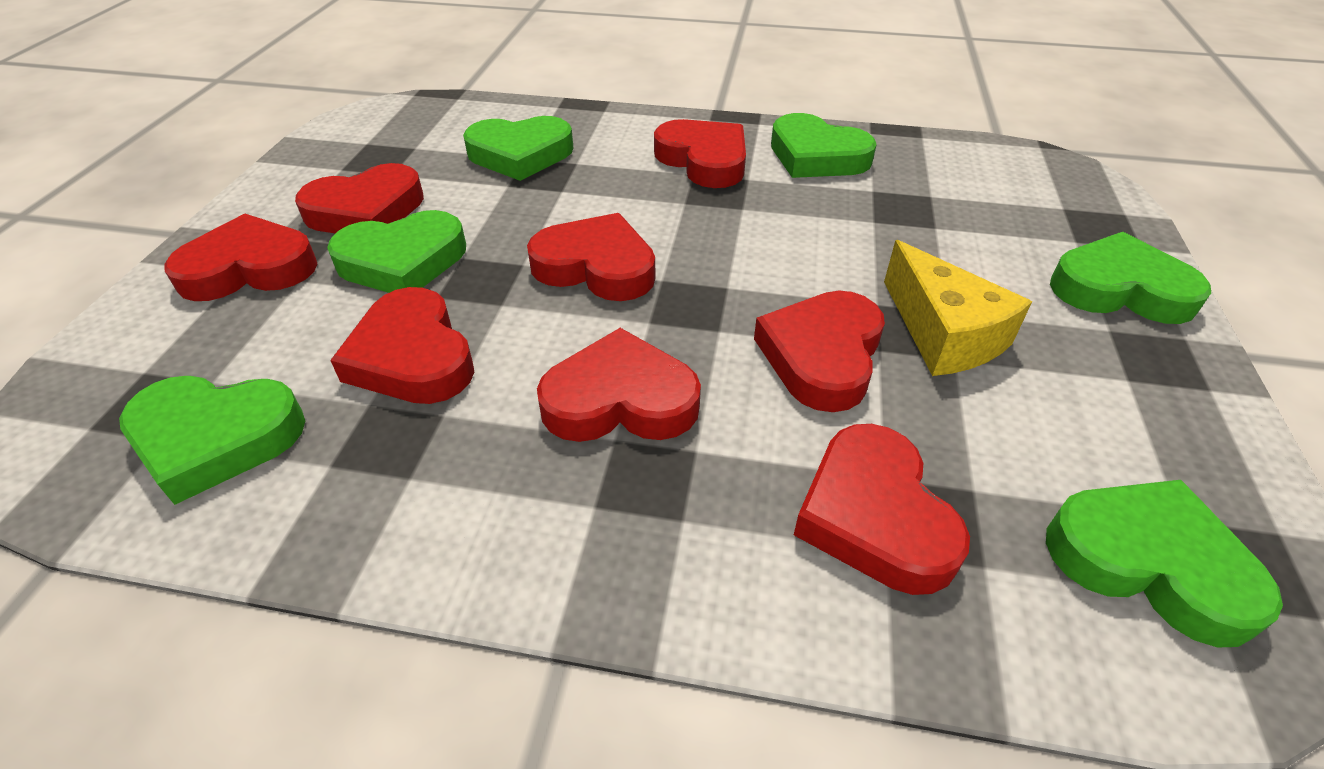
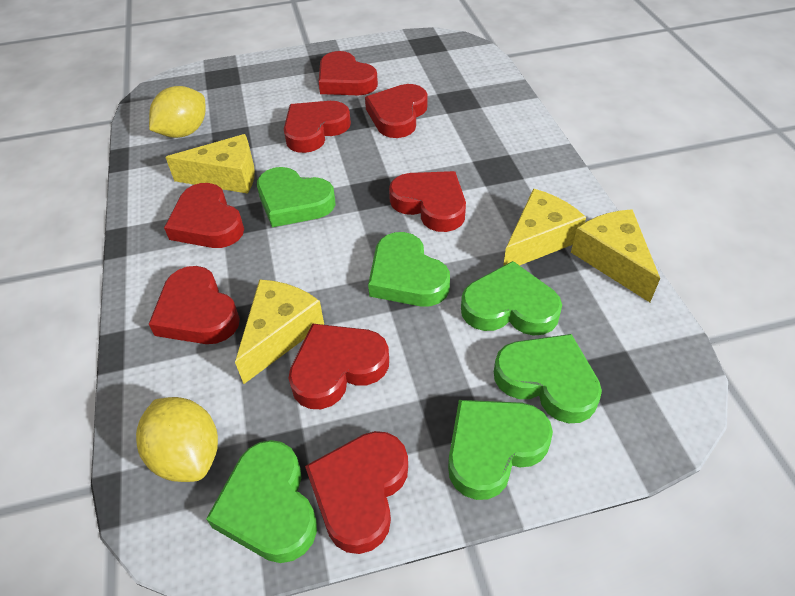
yellow cheese: 1 -> 4
yellow lemon: 0 -> 2

